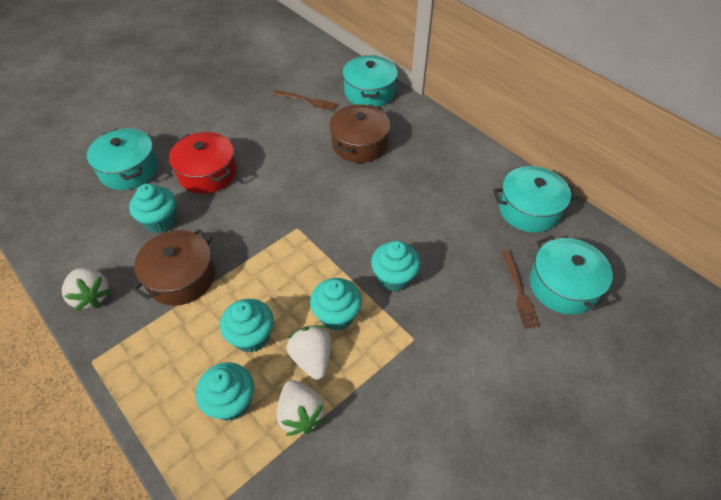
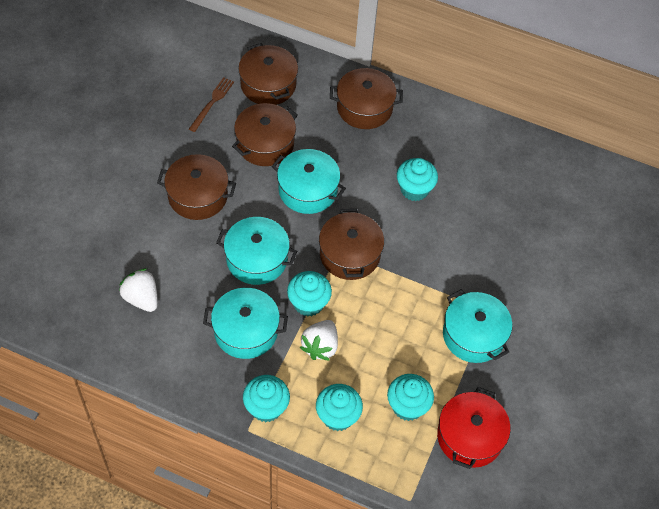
brown fork: 2 -> 1
brown pot: 2 -> 5
white strawberry: 3 -> 2

